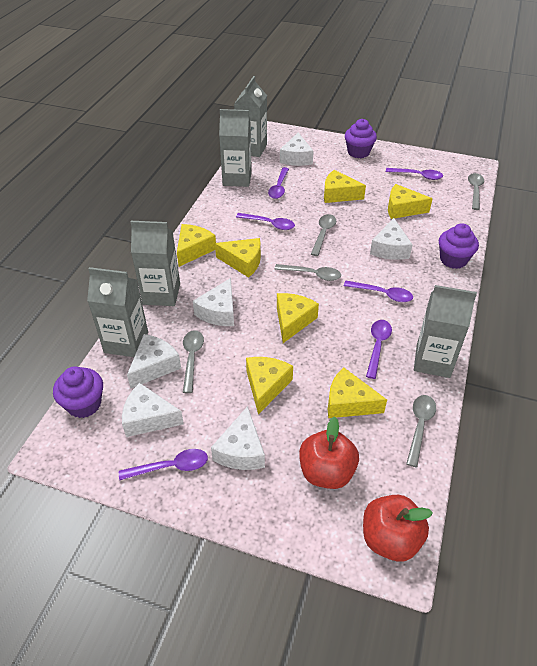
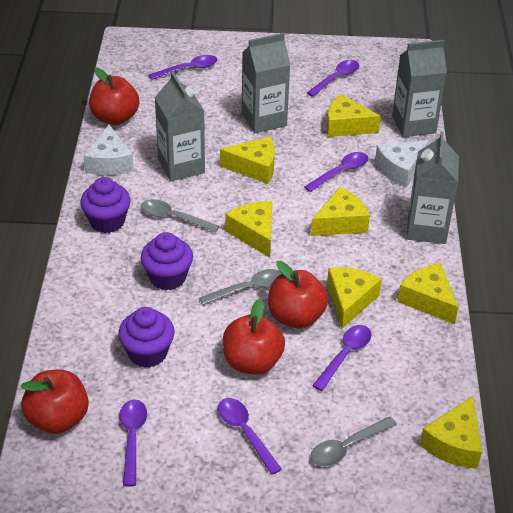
grey carton: 5 -> 4
grey spoon: 5 -> 3
red apple: 2 -> 4
white cheese: 6 -> 2

